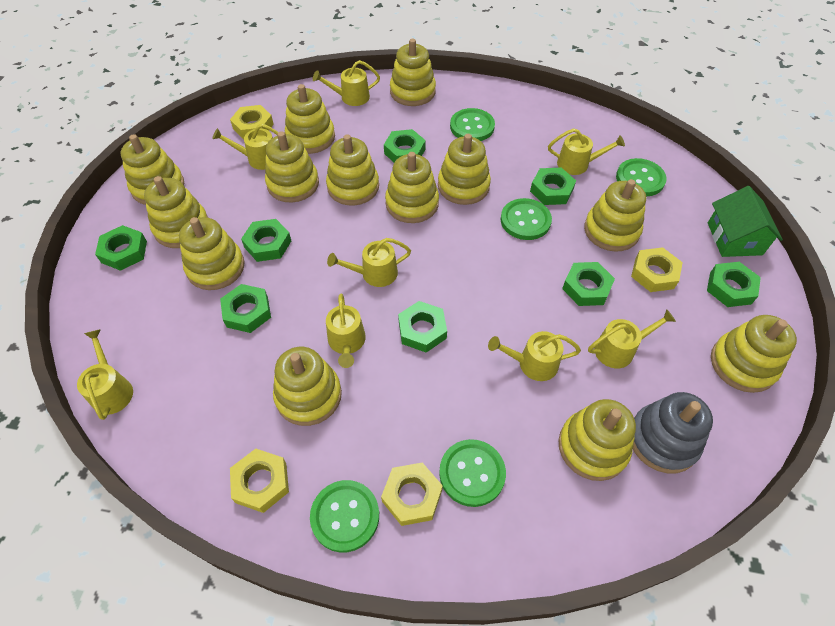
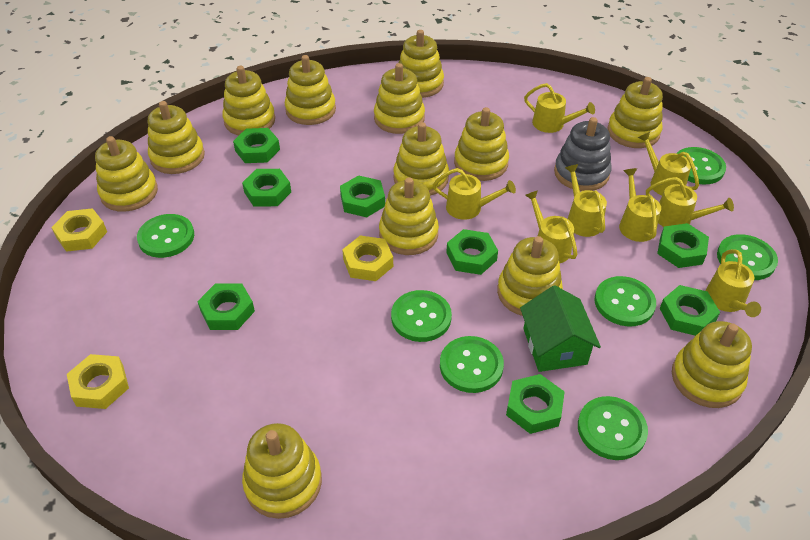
green button: 5 -> 7
yellow nut: 4 -> 3

